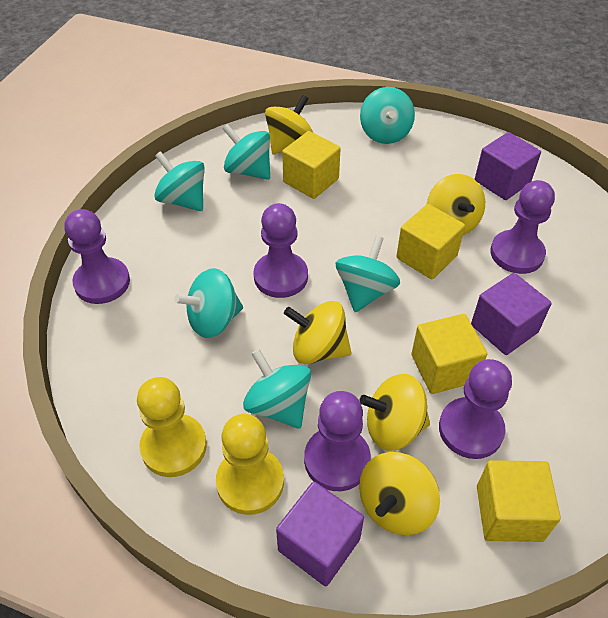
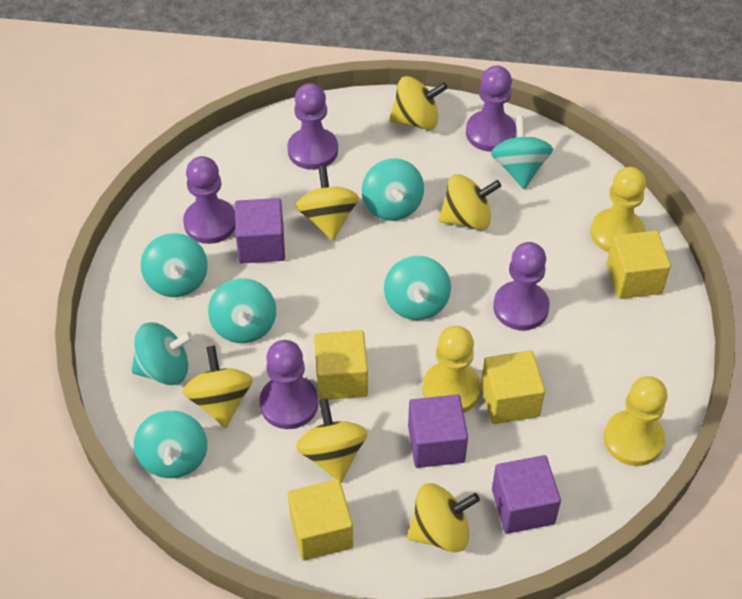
turquoise spinning top: 6 -> 7
yellow pawn: 2 -> 3
yellow spinning top: 5 -> 6

